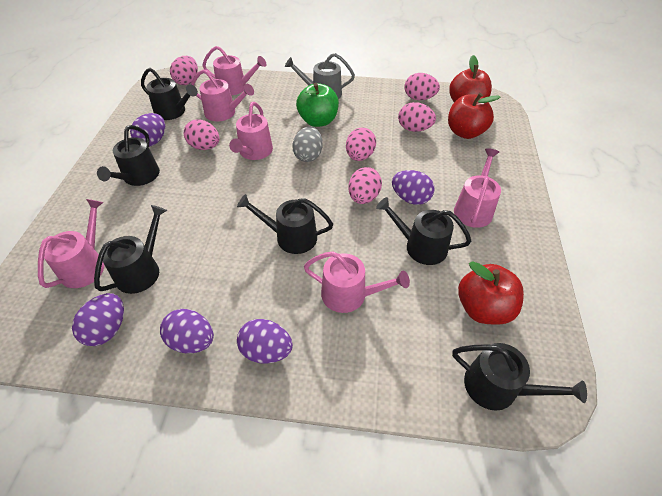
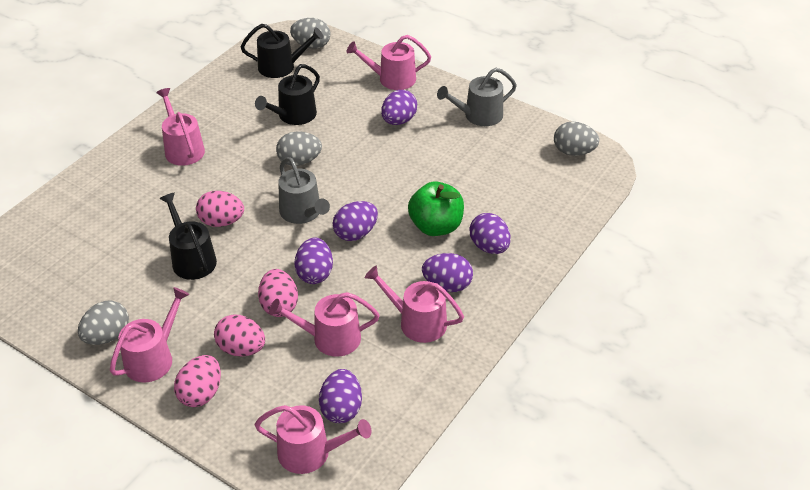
black watering can: 6 -> 3
grey egg: 1 -> 4
grey watering can: 1 -> 2
pink egg: 6 -> 4
purple egg: 5 -> 6
red apple: 3 -> 0

